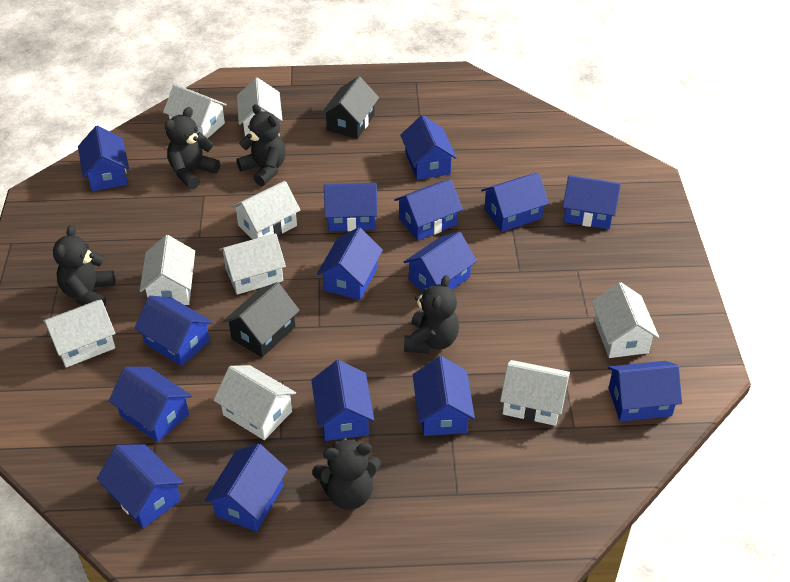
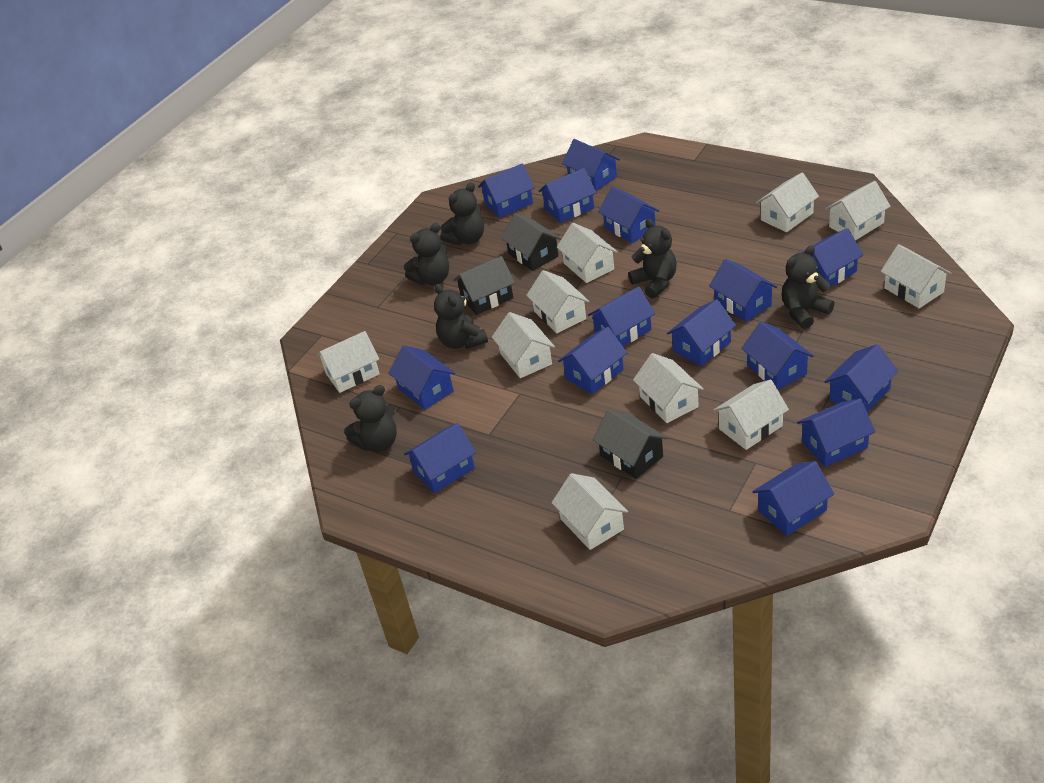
black house: 2 -> 3
black teddy bear: 5 -> 6
white house: 9 -> 10

